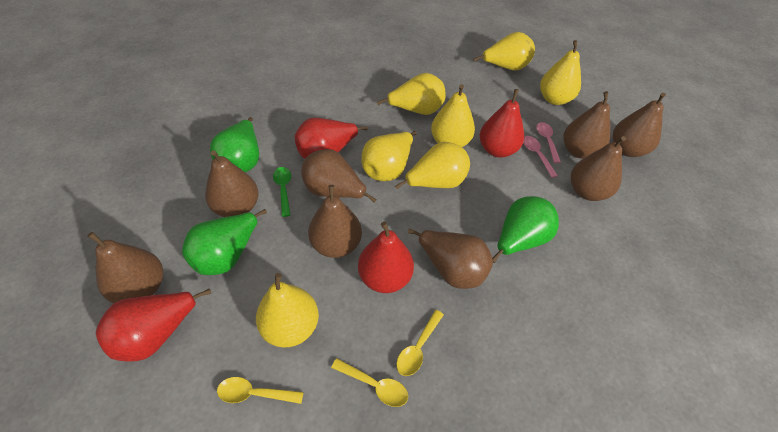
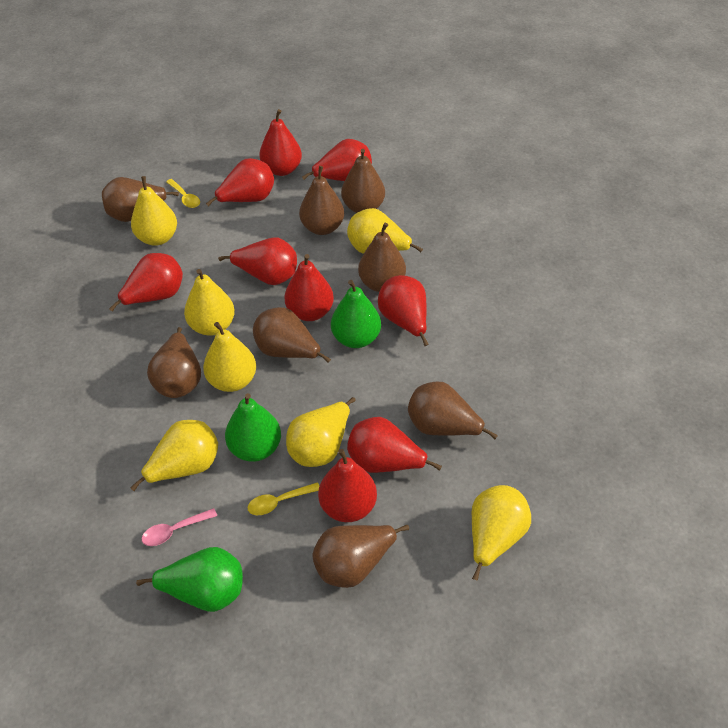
green spoon: 1 -> 0
pink spoon: 2 -> 1
red pear: 4 -> 9
yellow spoon: 3 -> 2

